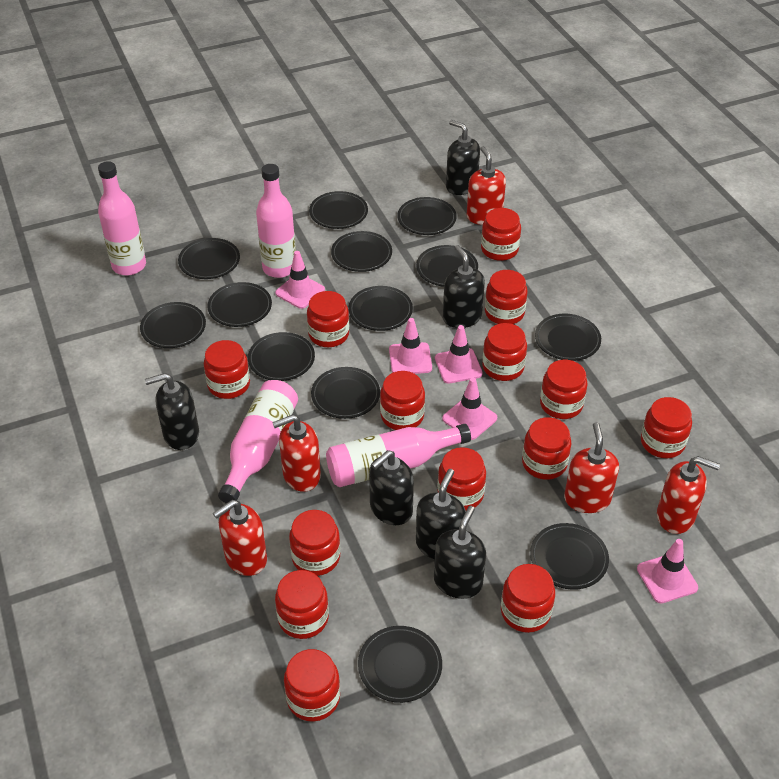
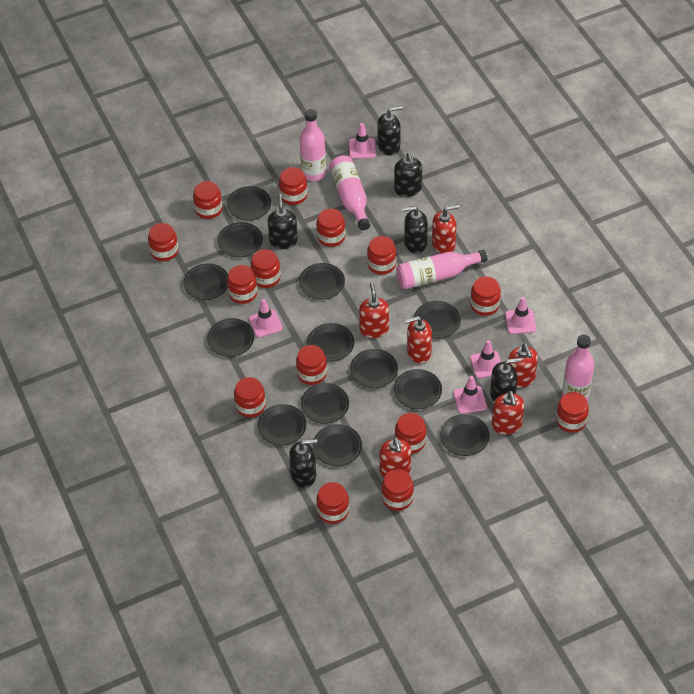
red soap dispenser: 5 -> 6

